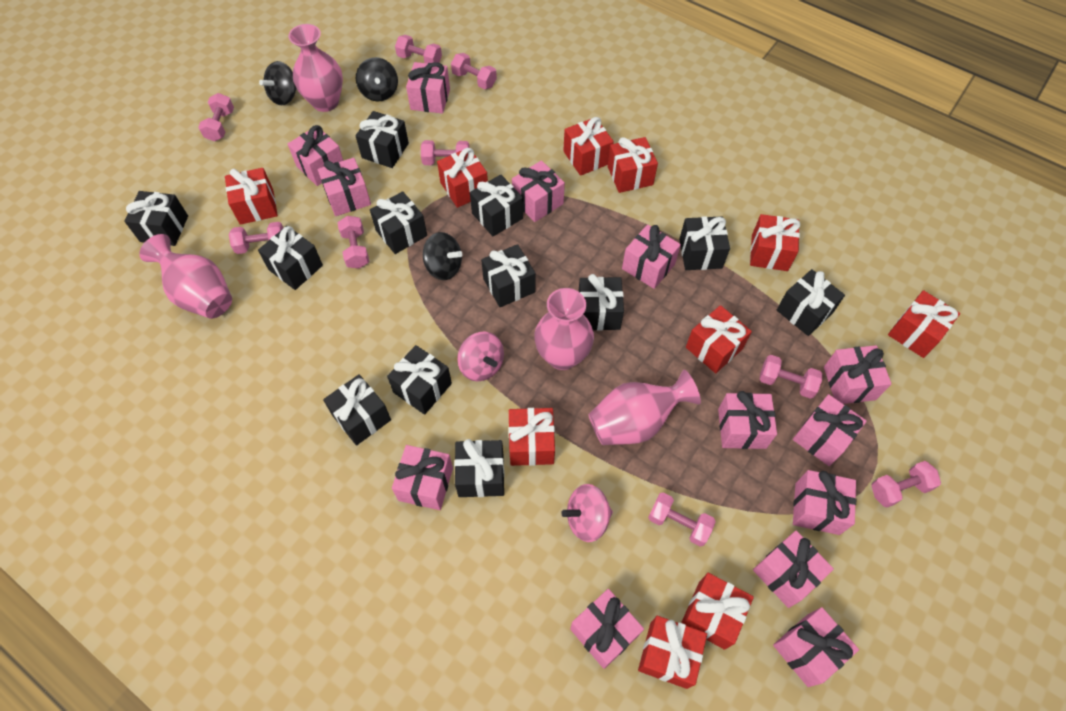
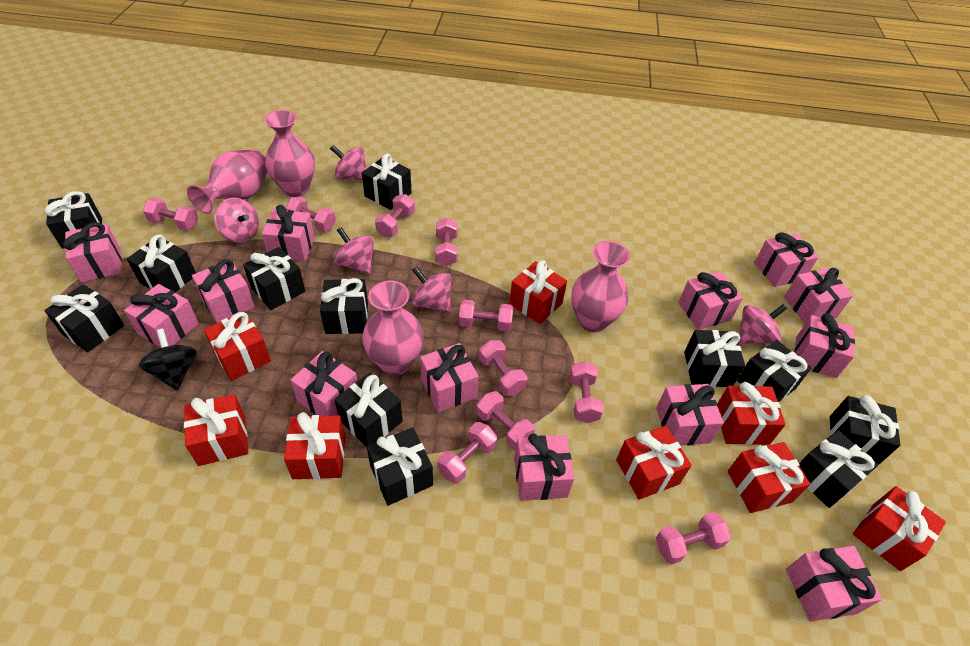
black spinning top: 3 -> 1
pink dumbbell: 9 -> 10
pink spinning top: 2 -> 5
red gift: 10 -> 8

